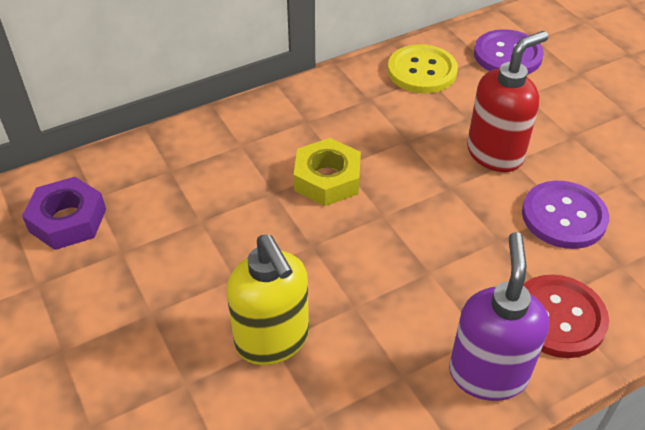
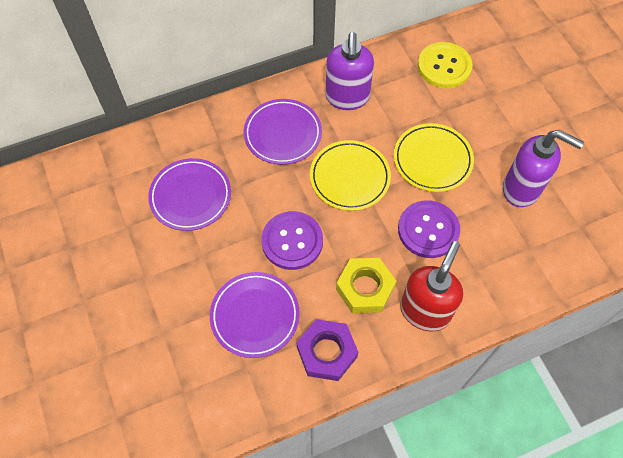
purple plate: 0 -> 3
purple soap dispenser: 1 -> 2
red button: 1 -> 0
yellow plate: 0 -> 2
yellow soap dispenser: 1 -> 0

